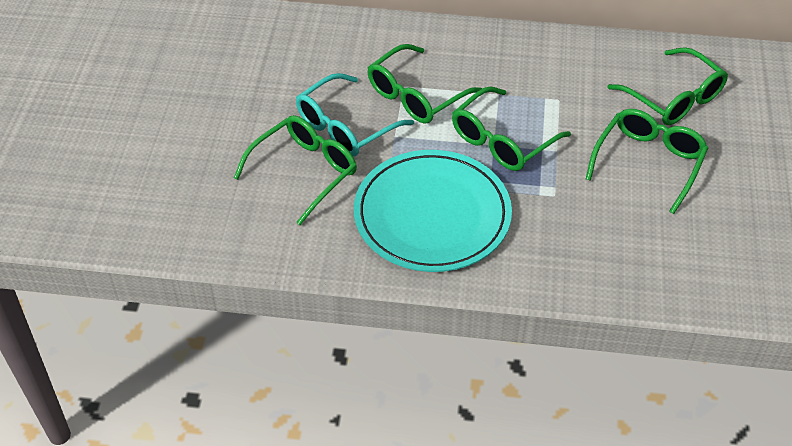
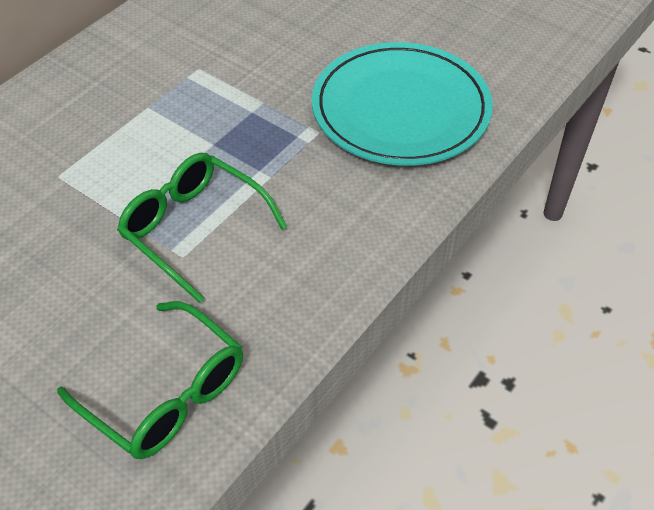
green glasses: 5 -> 2
turquoise glasses: 1 -> 0

